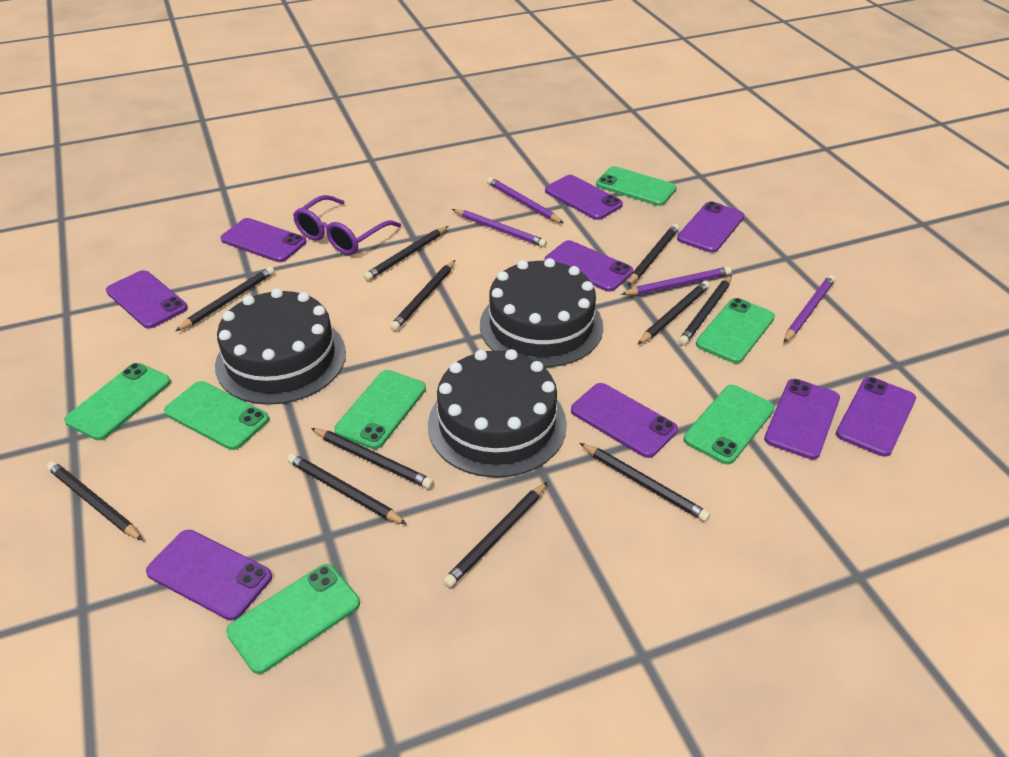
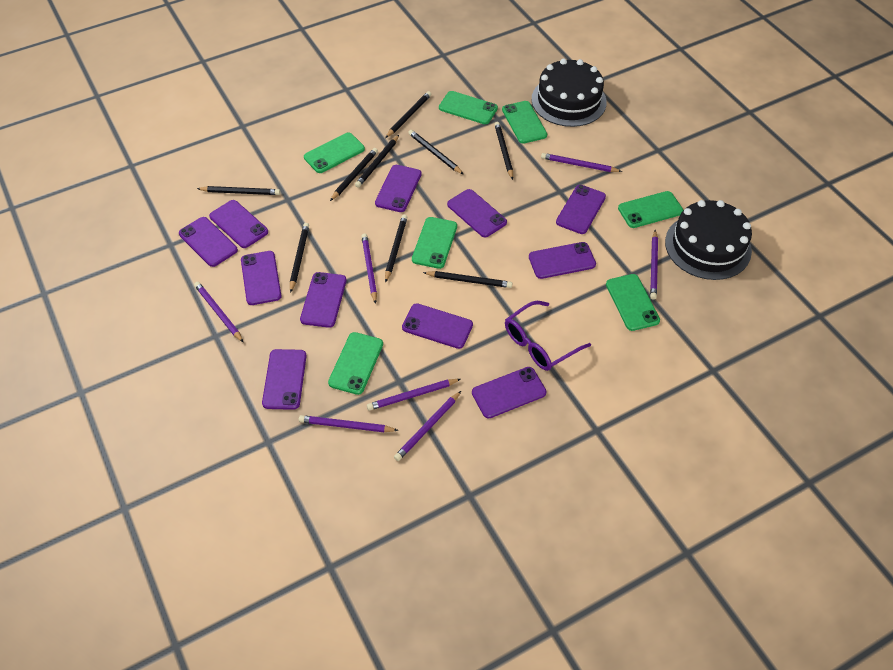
black cake: 3 -> 2
black pencil: 11 -> 9
purple pencil: 4 -> 7
purple phone: 9 -> 11

